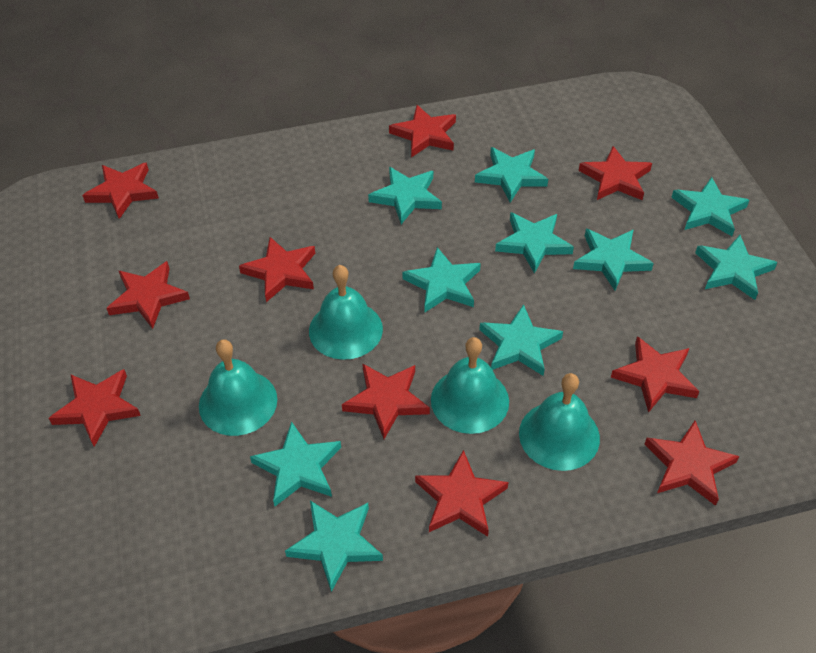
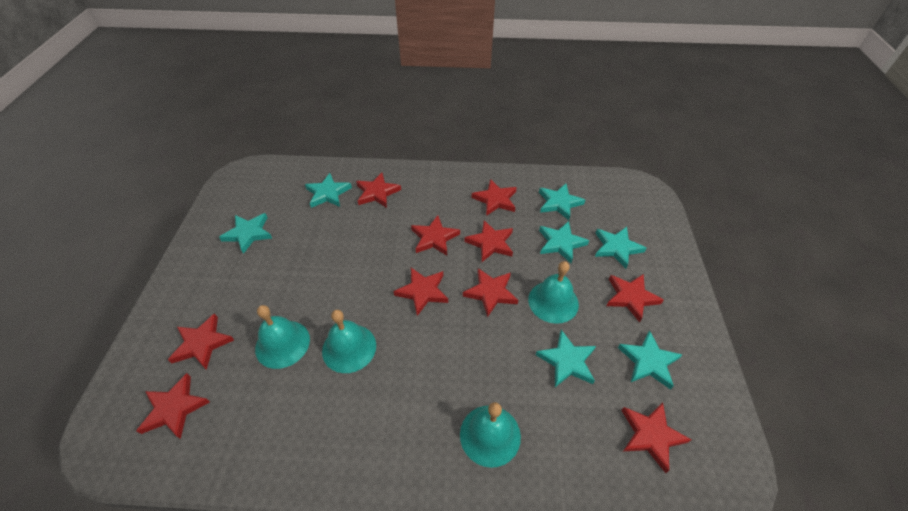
turquoise star: 10 -> 7

